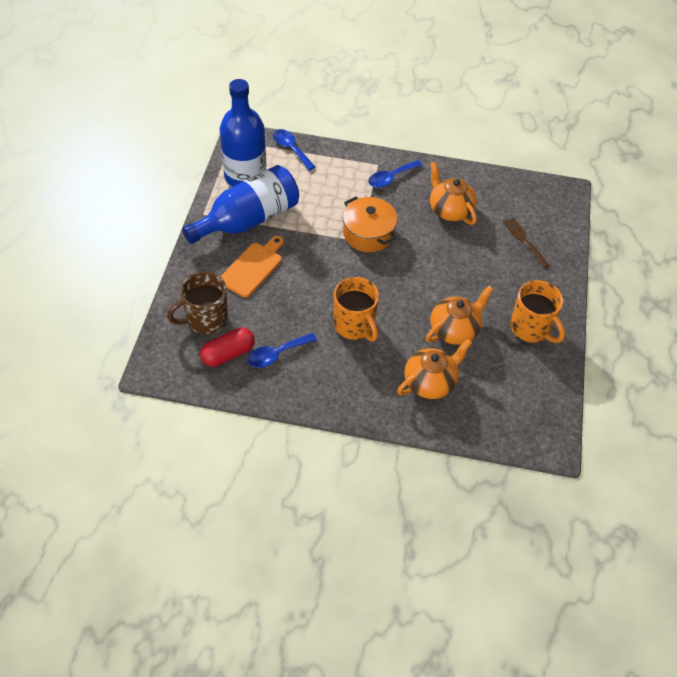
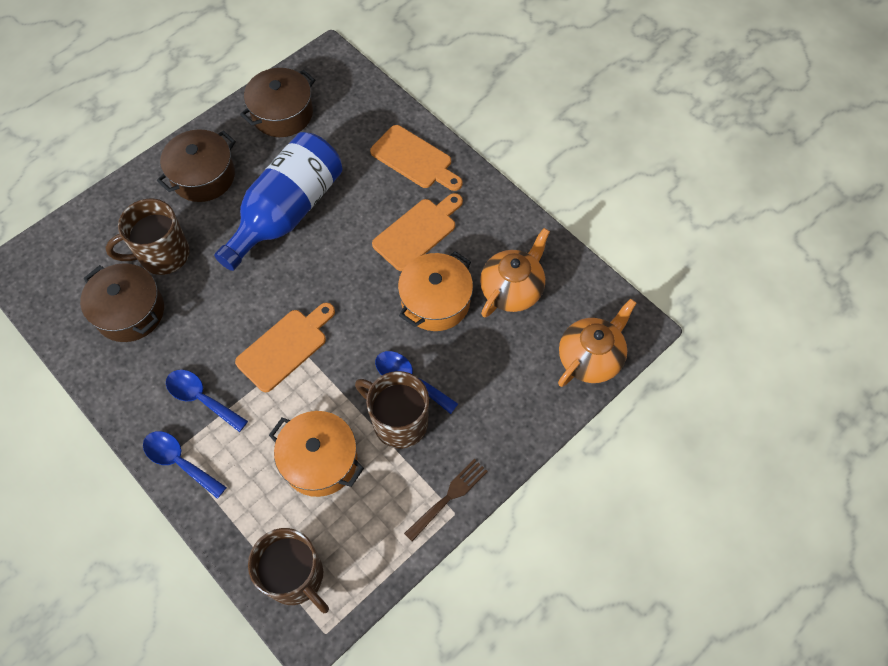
blue bottle: 2 -> 1
brown mug: 1 -> 3
brown pot: 0 -> 3
orange cutting board: 1 -> 3
orange mug: 2 -> 0
orange pot: 1 -> 2
orange teapot: 3 -> 2
red capsule: 1 -> 0

